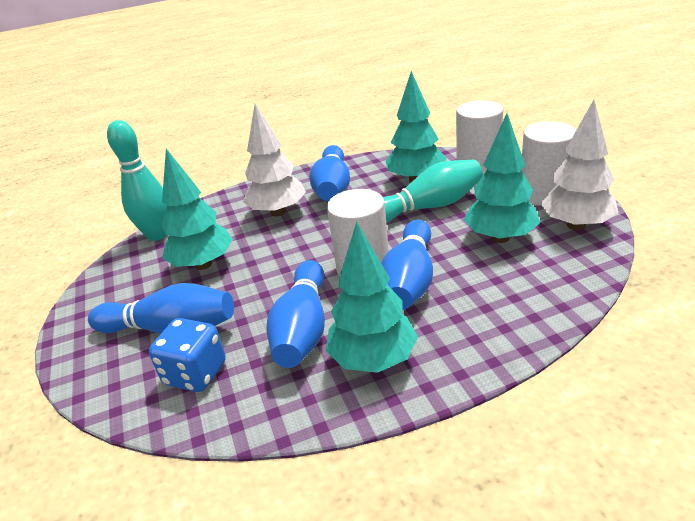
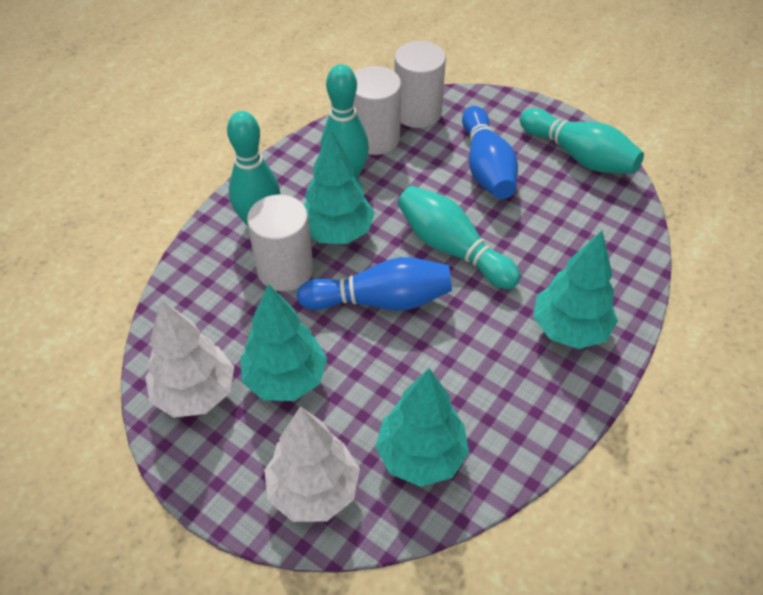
blue bowling pin: 4 -> 2
blue dice: 1 -> 0
turquoise bowling pin: 2 -> 4

